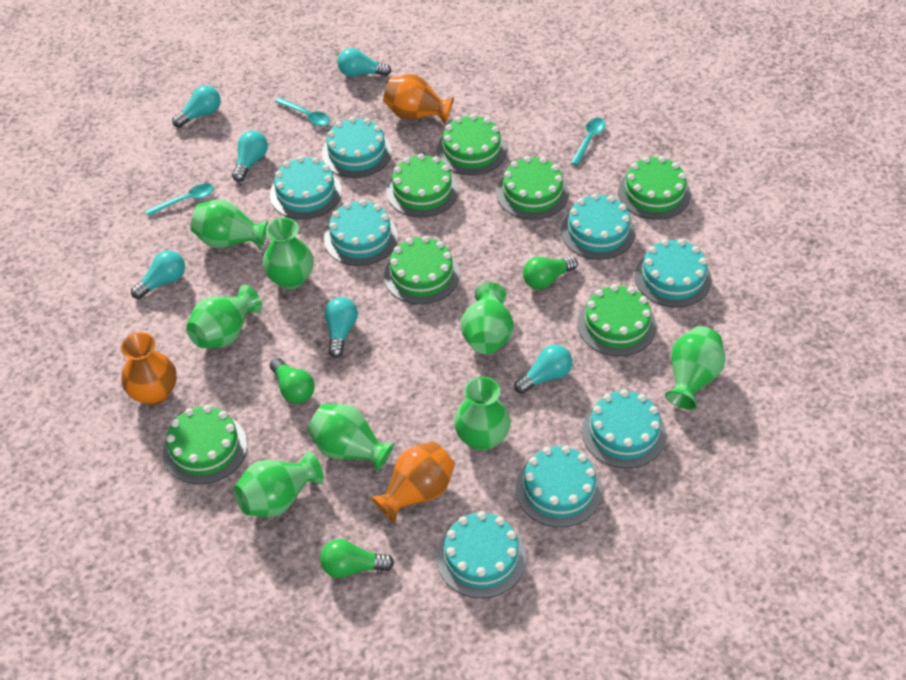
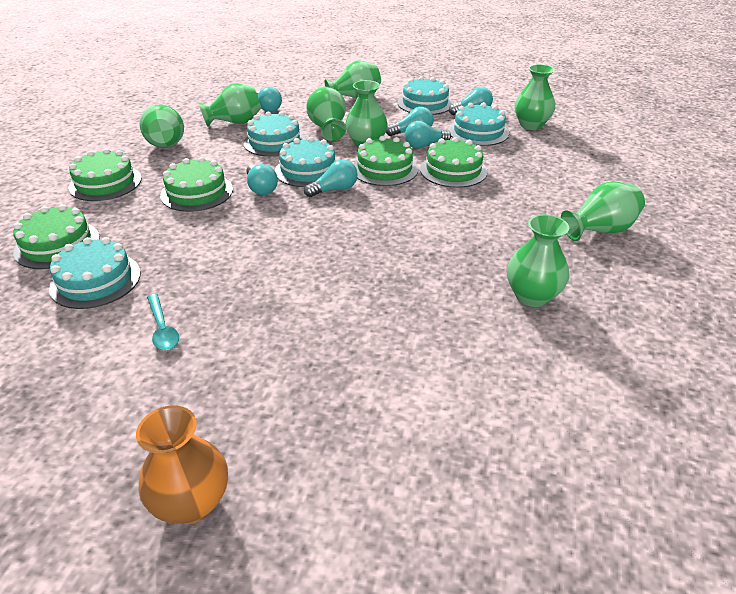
green cake: 7 -> 5
green light bulb: 3 -> 0
orange vase: 3 -> 1
turquoise cake: 8 -> 5
turquoise spoon: 3 -> 1

